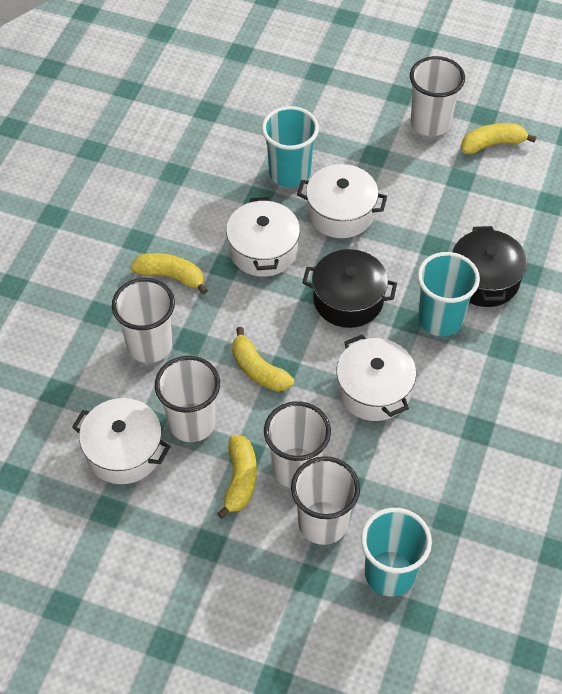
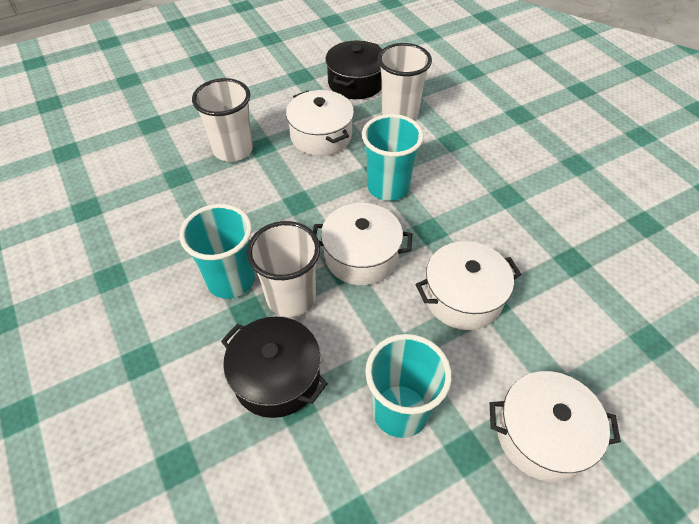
white cup: 5 -> 3
yellow banana: 4 -> 0

